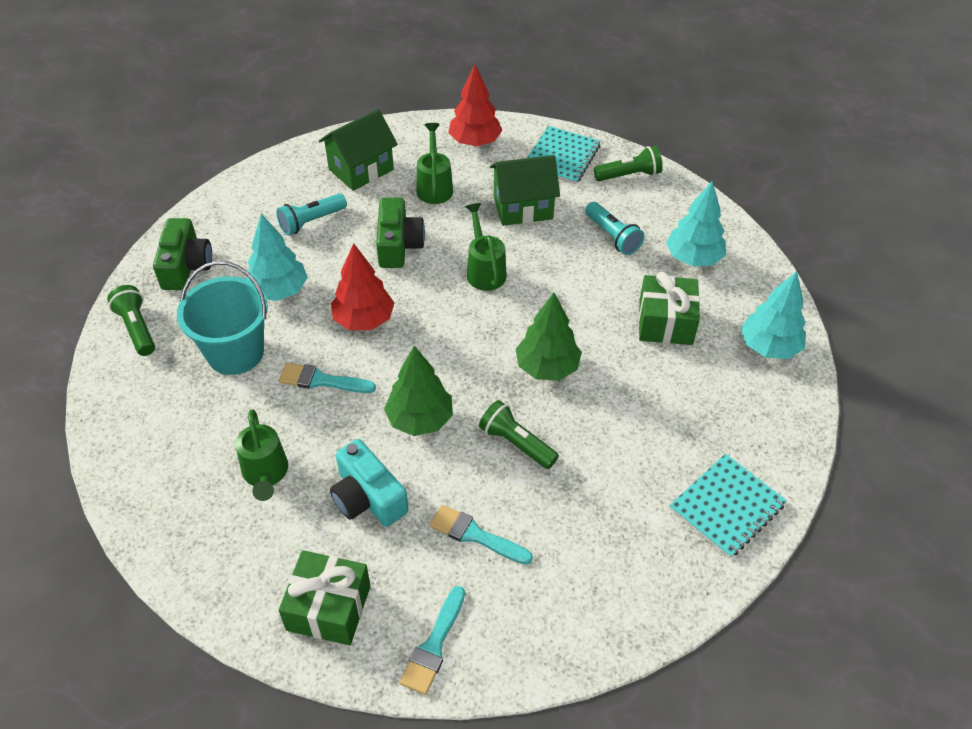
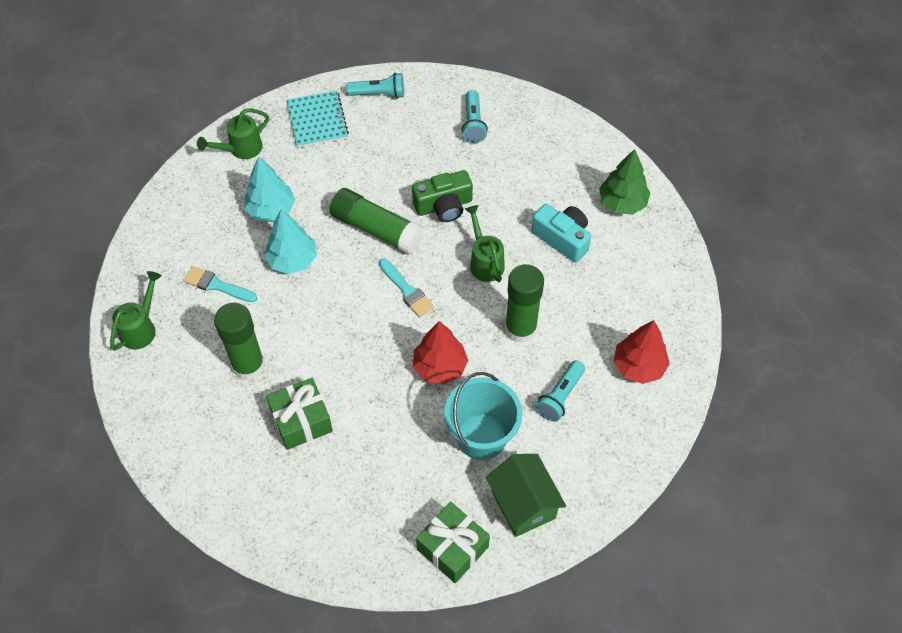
green camera: 2 -> 1
green flashlight: 3 -> 0
green glue stick: 0 -> 3
green house: 2 -> 1
green tree: 2 -> 1
turquoise brush: 3 -> 2
turquoise flashlight: 2 -> 3
turquoise notebook: 2 -> 1
turquoise tree: 3 -> 2

